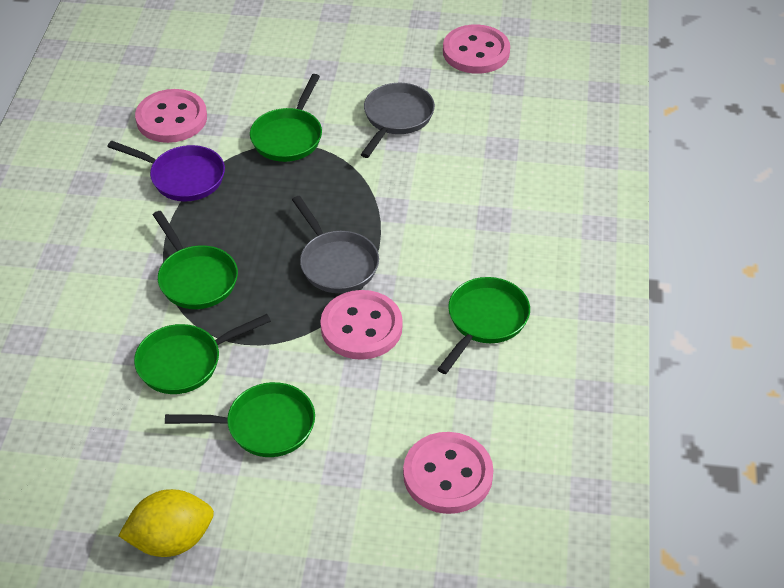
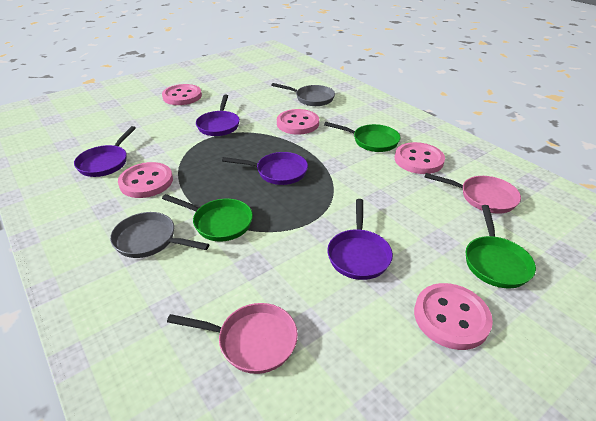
green pan: 5 -> 3
pink button: 4 -> 5
pink pan: 0 -> 2
purple pan: 1 -> 4
yellow lemon: 1 -> 0

